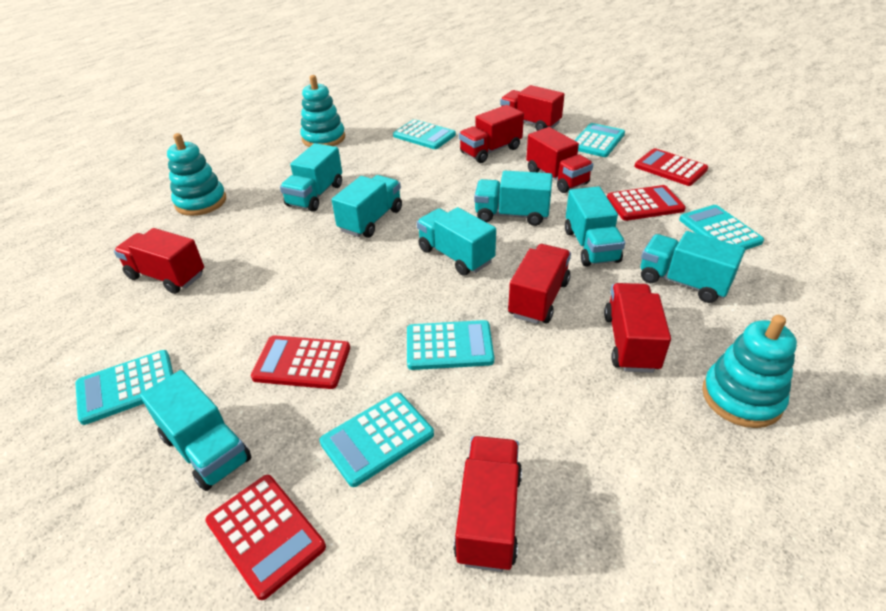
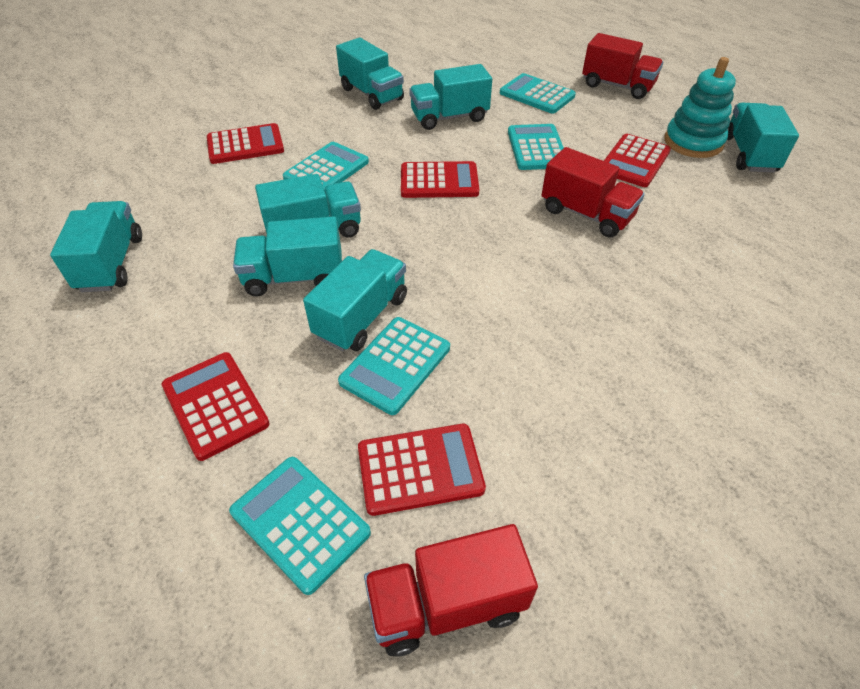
red calculator: 4 -> 5
red truck: 7 -> 3
turquoise calculator: 6 -> 5
turquoise stacking toy: 3 -> 1

